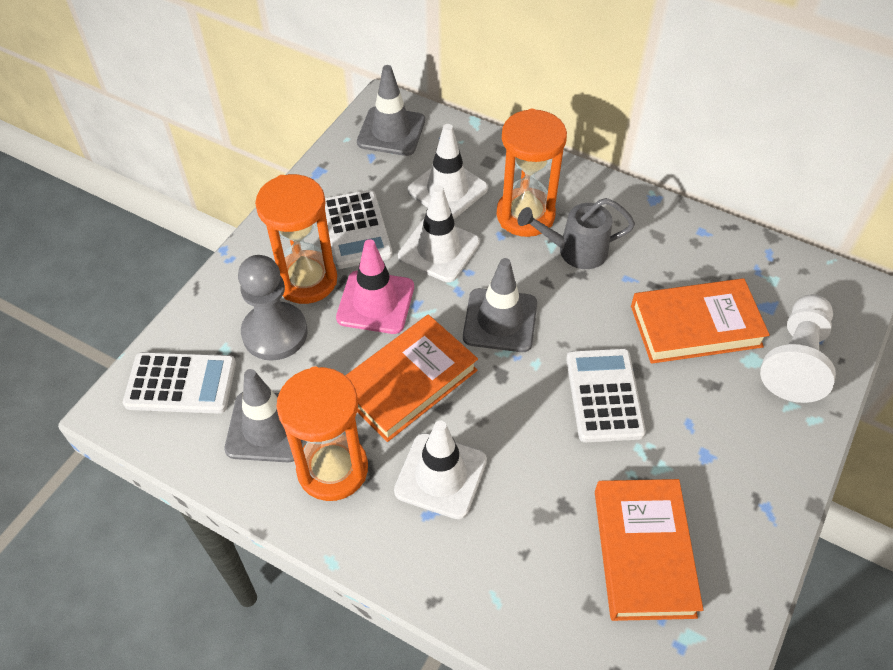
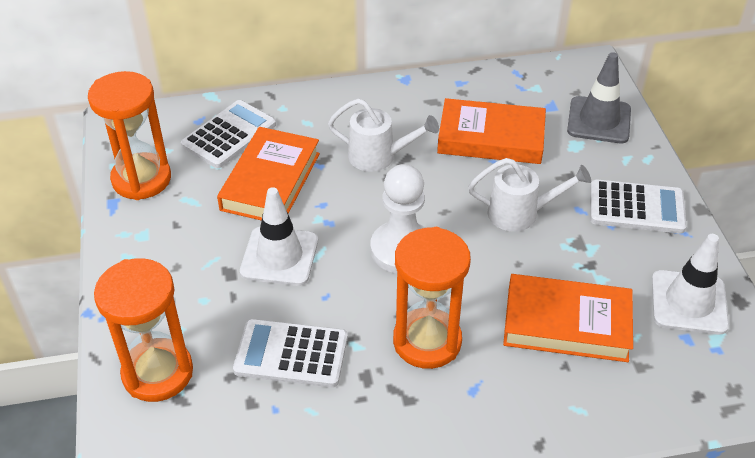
grey pawn: 1 -> 0
grey traffic cone: 3 -> 1
grey watering can: 1 -> 0
pink traffic cone: 1 -> 0
white traffic cone: 3 -> 2
white watering can: 0 -> 2

